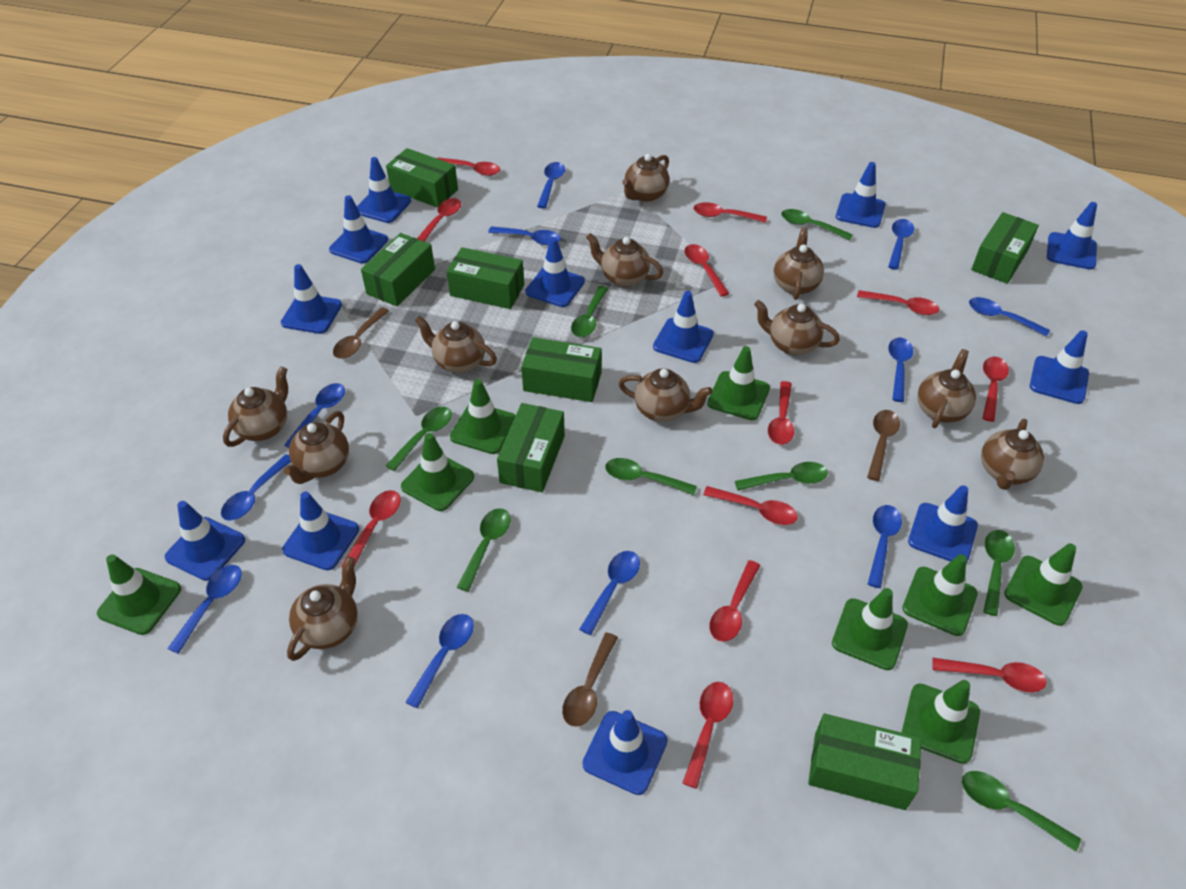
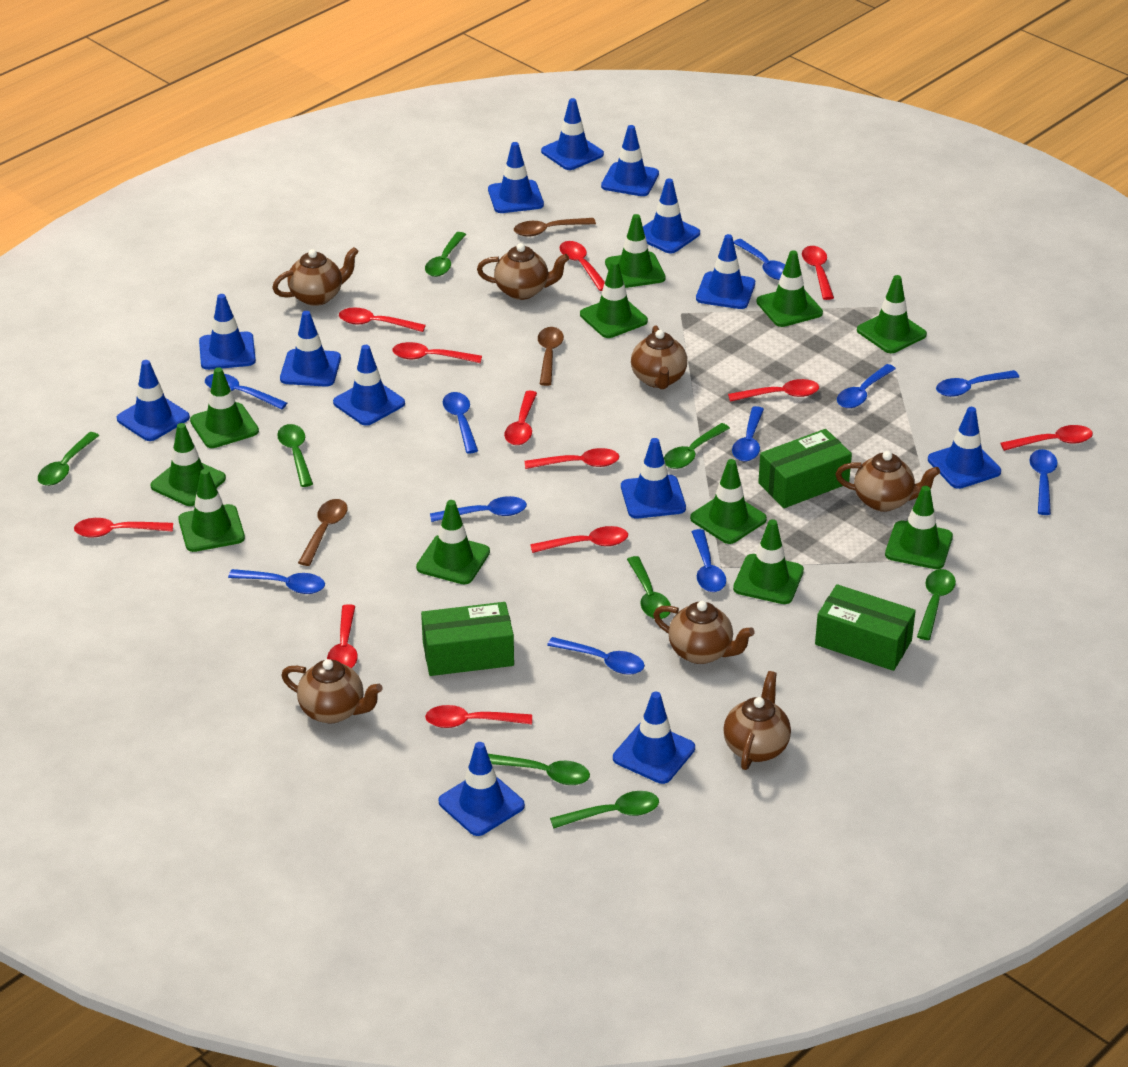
blue traffic cone: 12 -> 13
brown teapot: 11 -> 7
green box: 7 -> 3
green traffic cone: 8 -> 11

